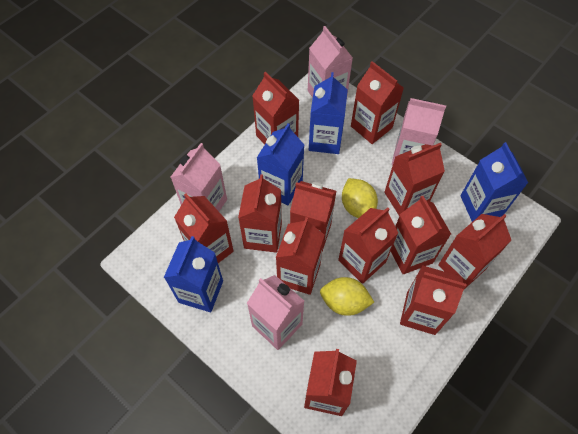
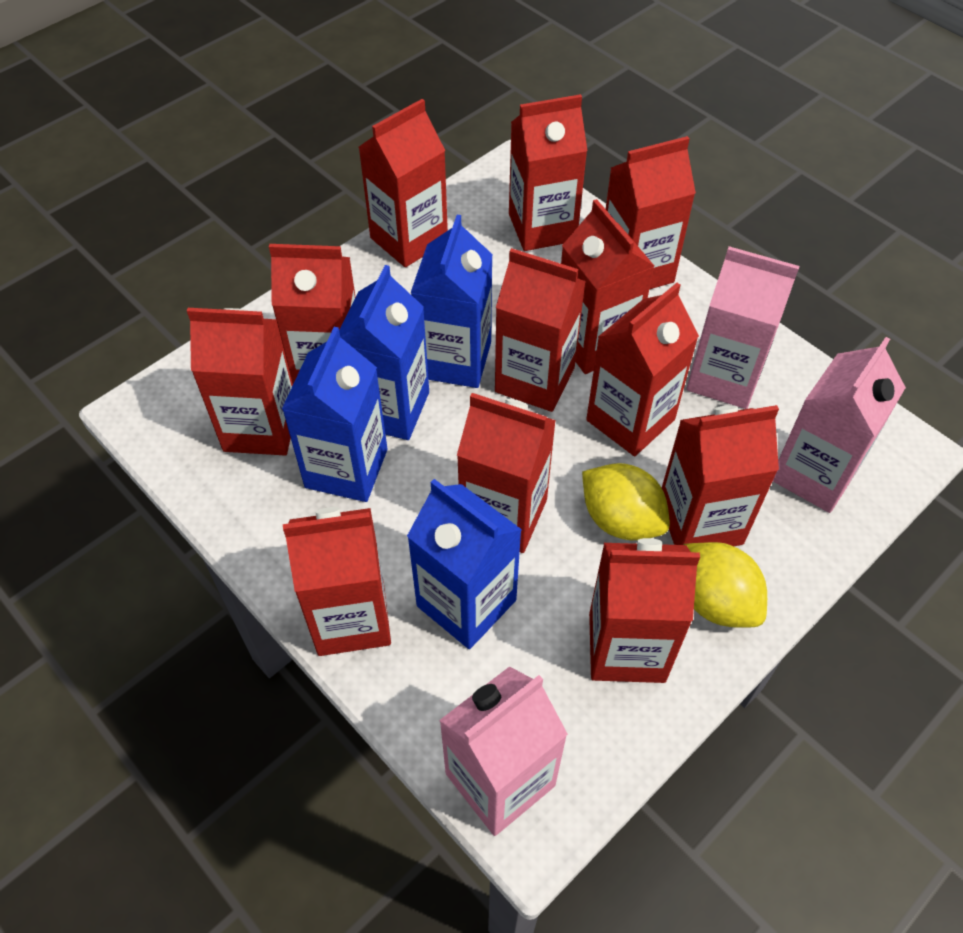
pink carton: 4 -> 3

